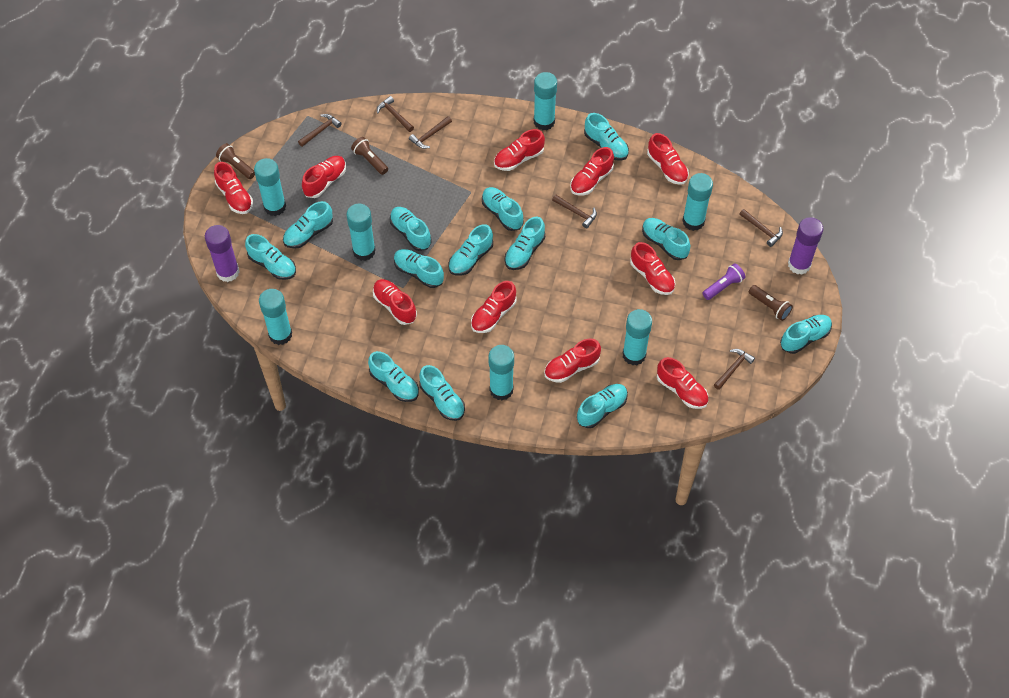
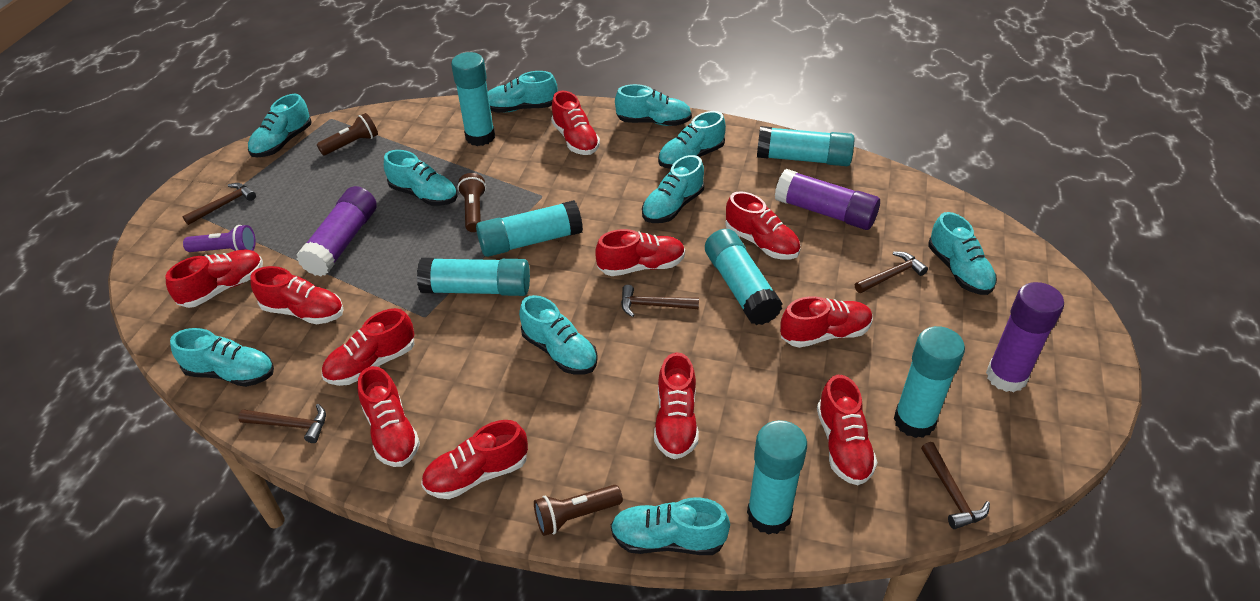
brown hammer: 6 -> 5
purple glue stick: 2 -> 3
red shoe: 10 -> 11
turquoise shoe: 13 -> 10

